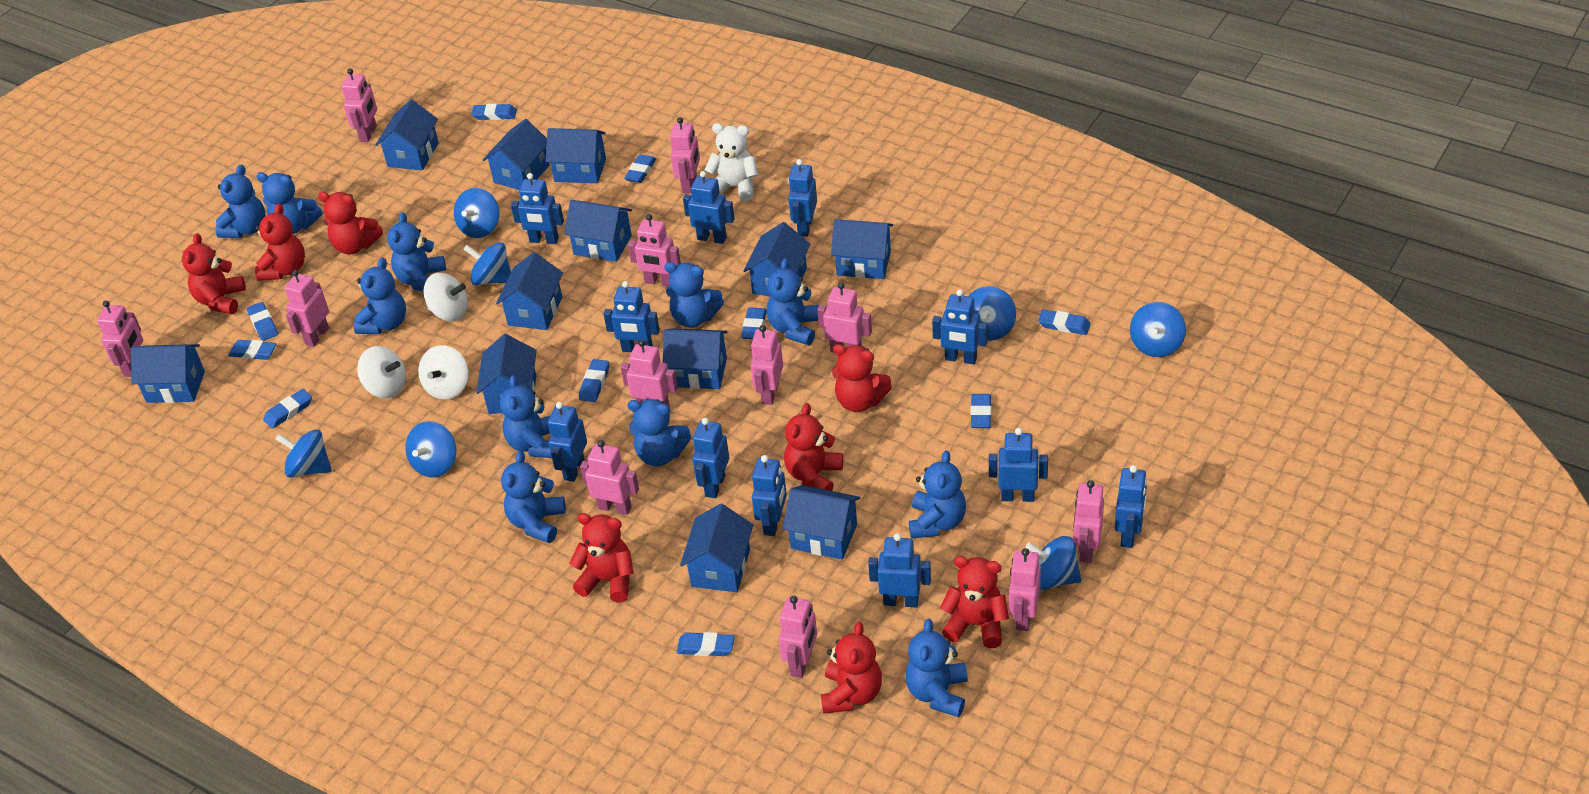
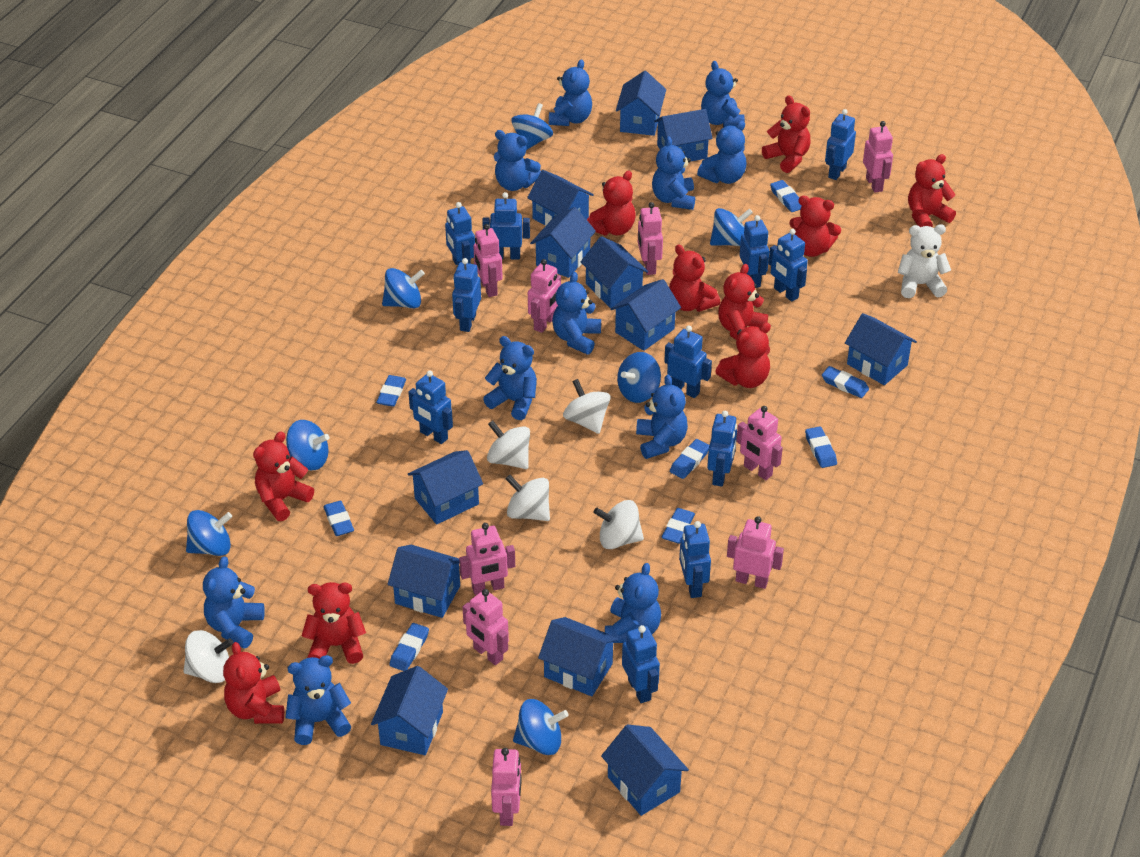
blue eraser: 10 -> 8
pink robot: 12 -> 9
red teddy bear: 8 -> 10
white spinning top: 3 -> 5

